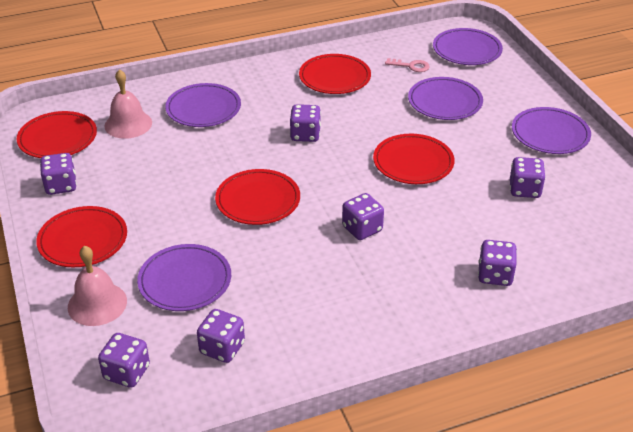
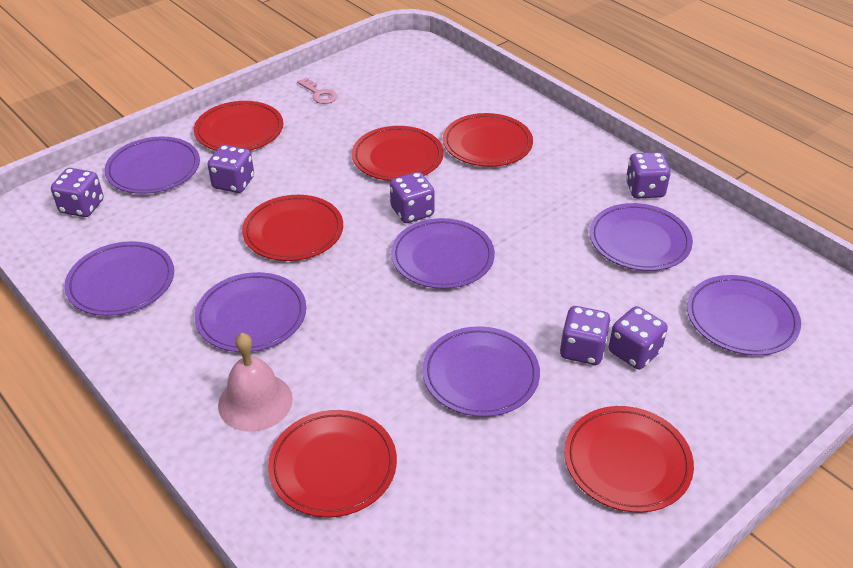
pink bell: 2 -> 1
purple dice: 7 -> 6
purple plate: 5 -> 7
red plate: 5 -> 6

